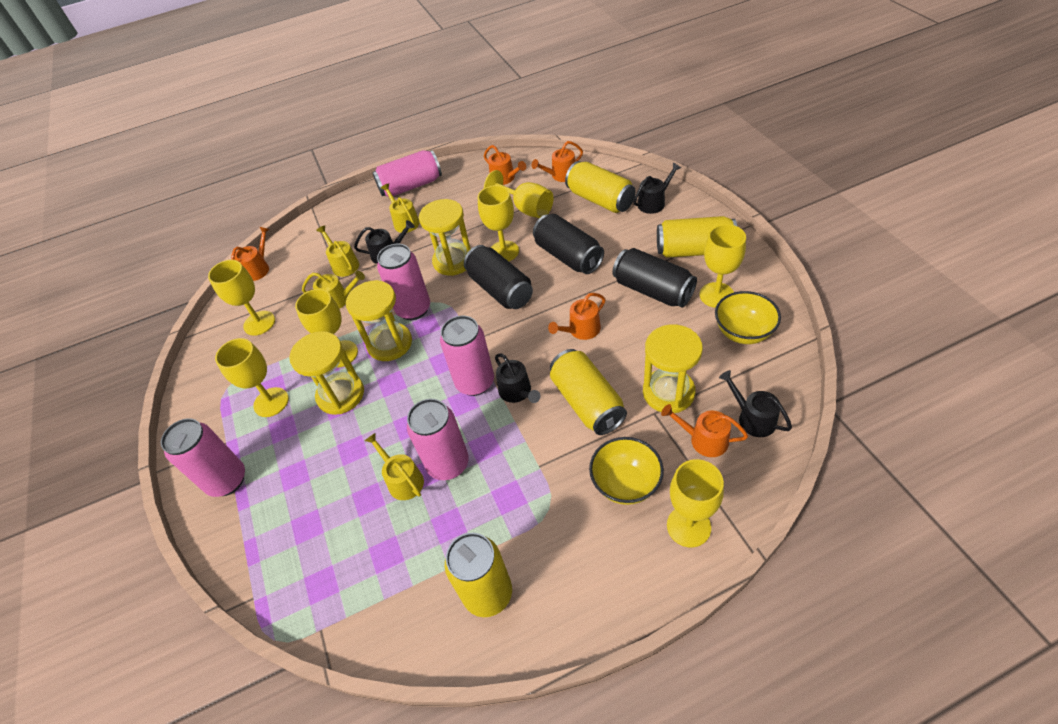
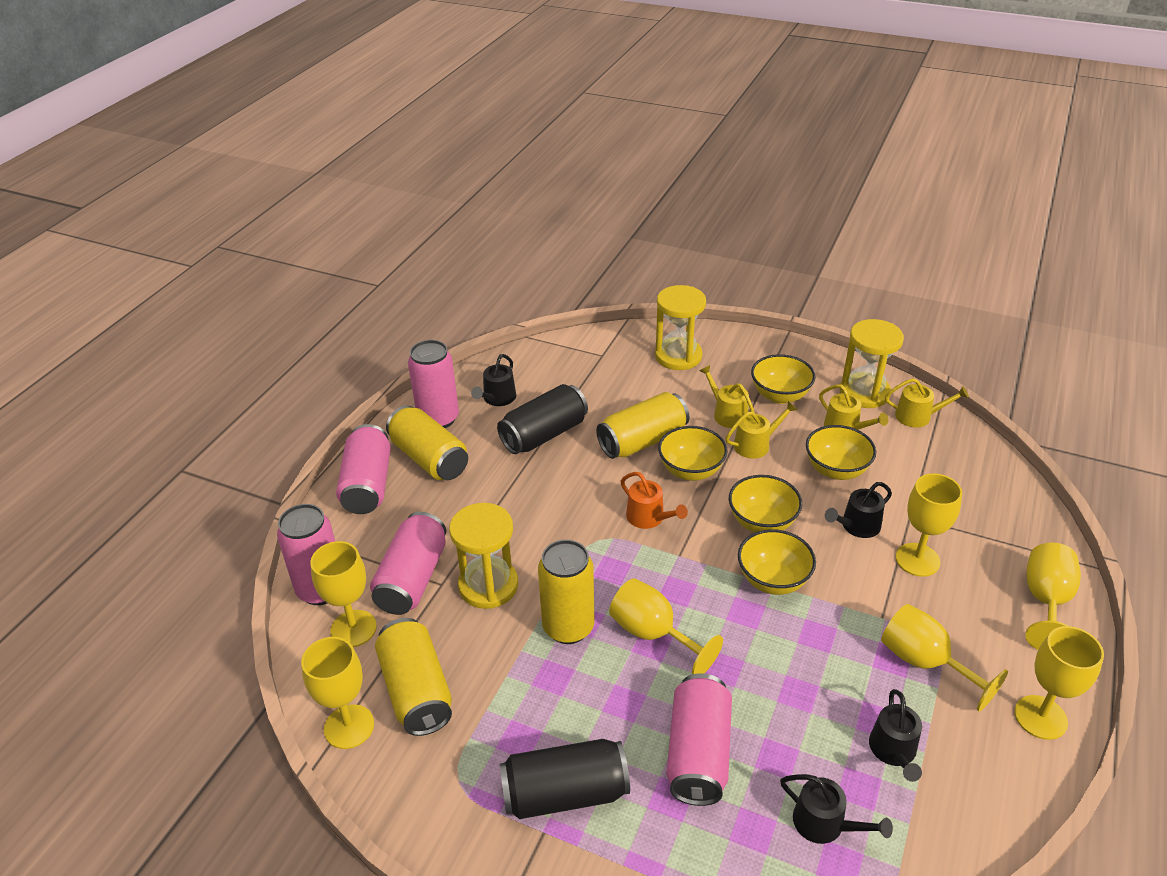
black can: 3 -> 2
orange watering can: 5 -> 1
yellow bowl: 2 -> 5
yellow hourglass: 4 -> 3

